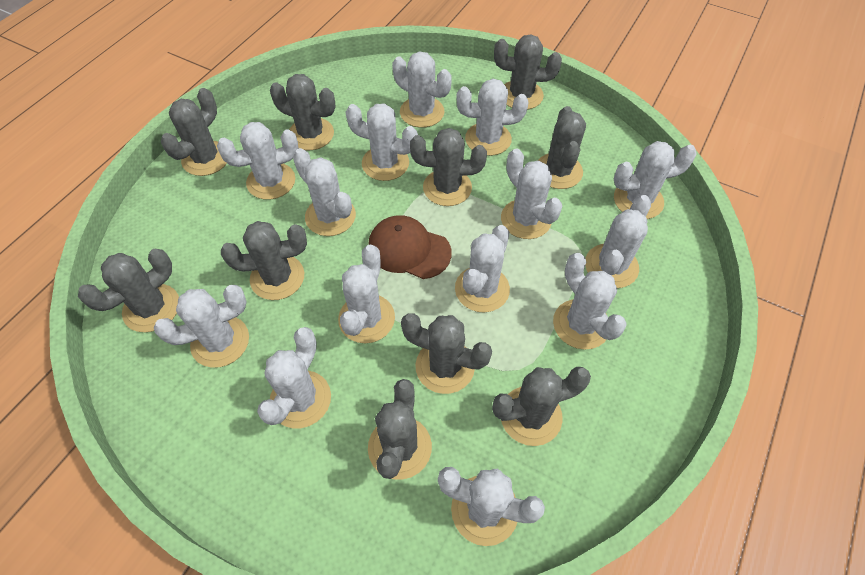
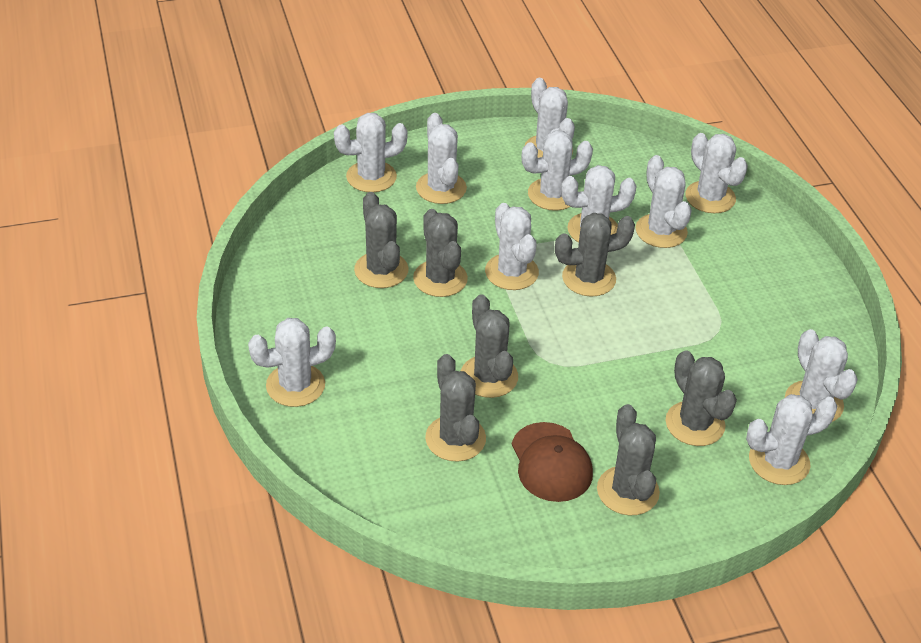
grey cactus: 10 -> 7
white cactus: 14 -> 11

